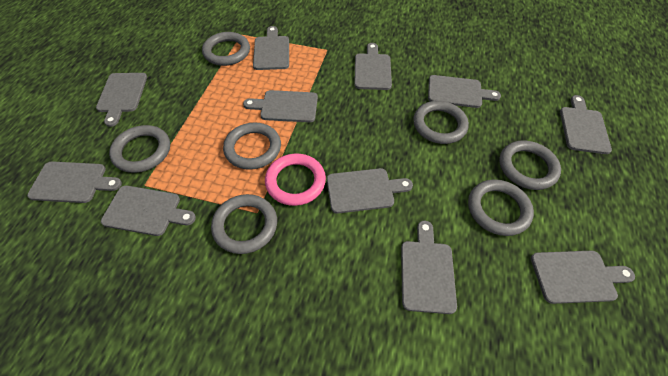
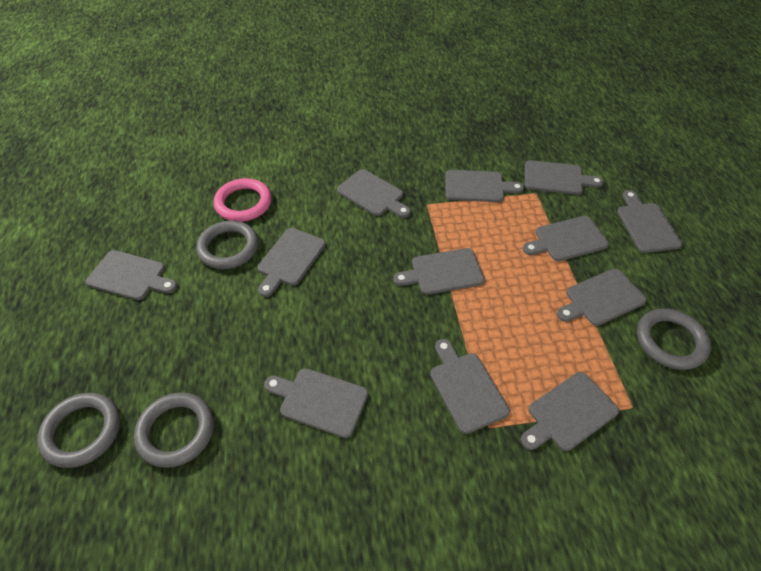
grey cutting board: 11 -> 12
grey ring: 7 -> 4

